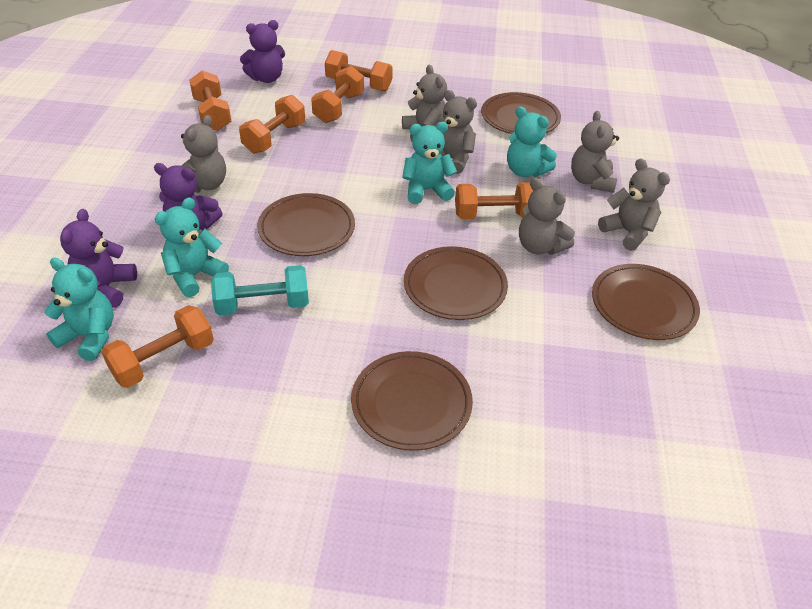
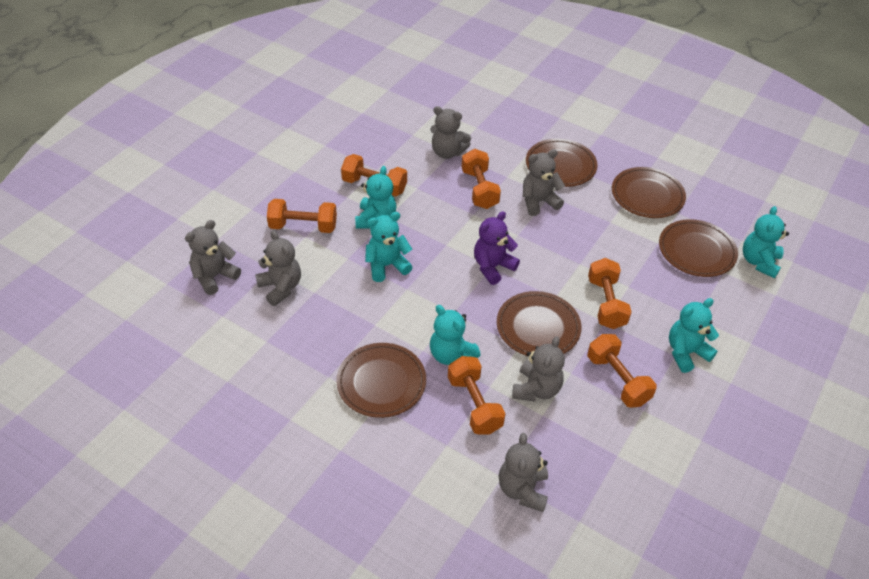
purple teddy bear: 3 -> 1
turquoise dumbbell: 1 -> 0
turquoise teddy bear: 4 -> 5

